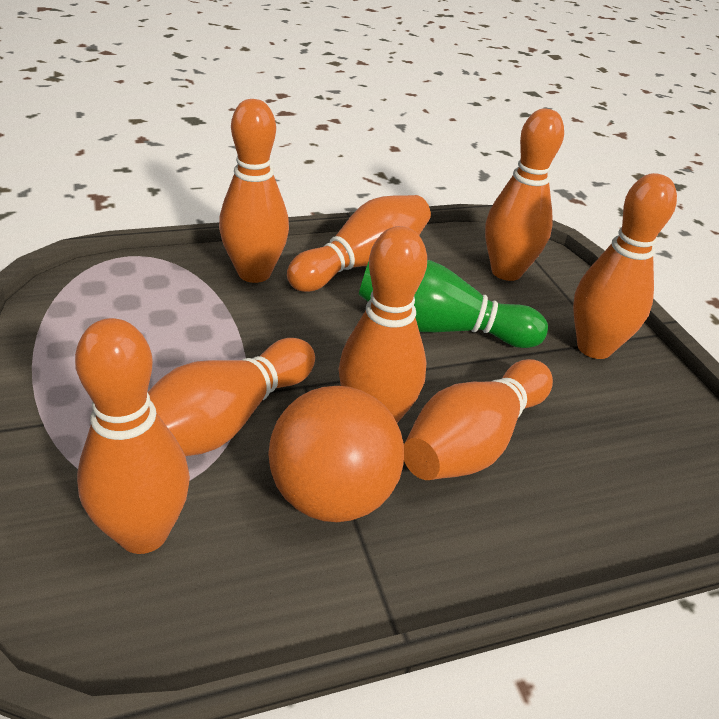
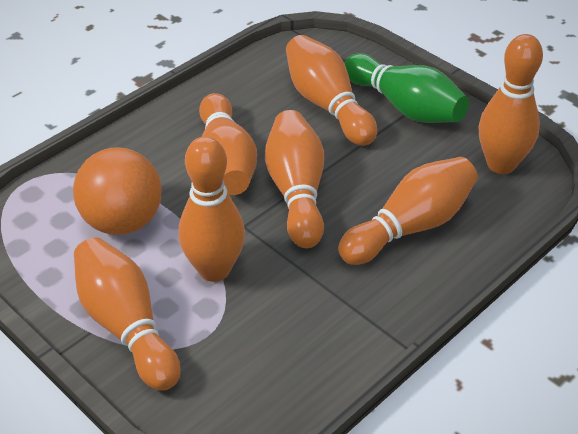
orange bowling pin: 8 -> 7

